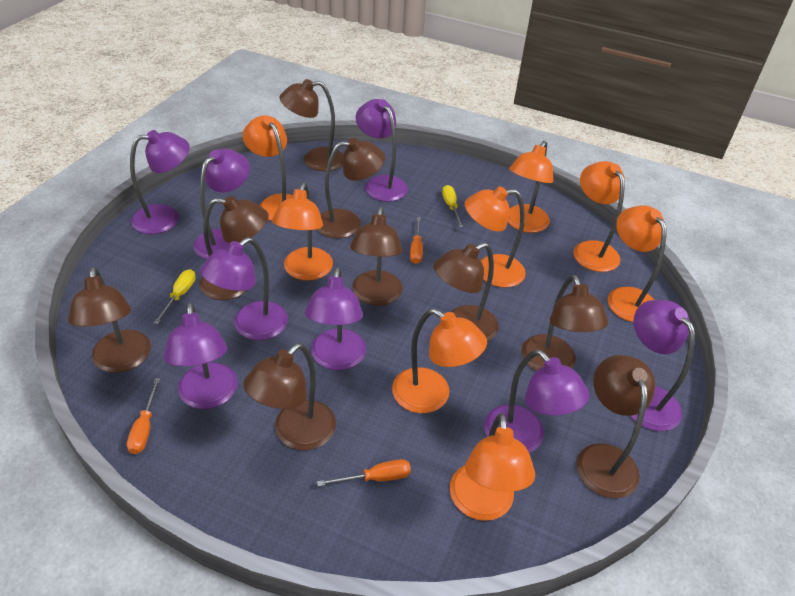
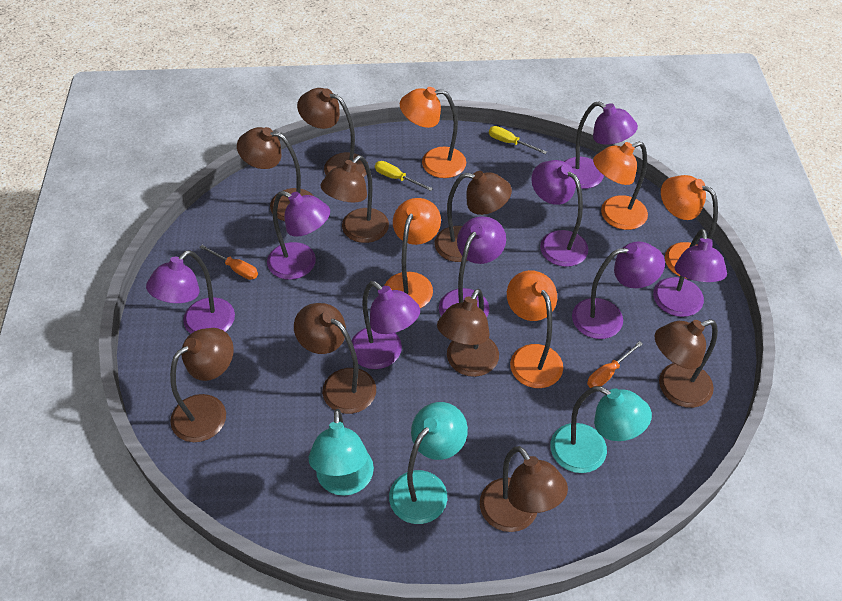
orange lamp: 8 -> 5
orange screwdriver: 3 -> 2
turquoise lamp: 0 -> 3

